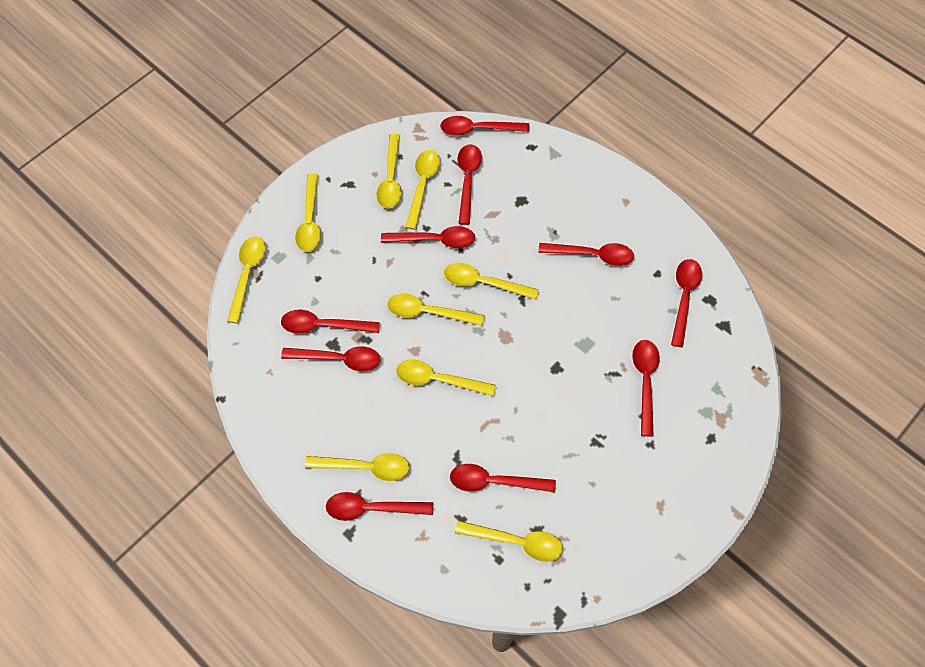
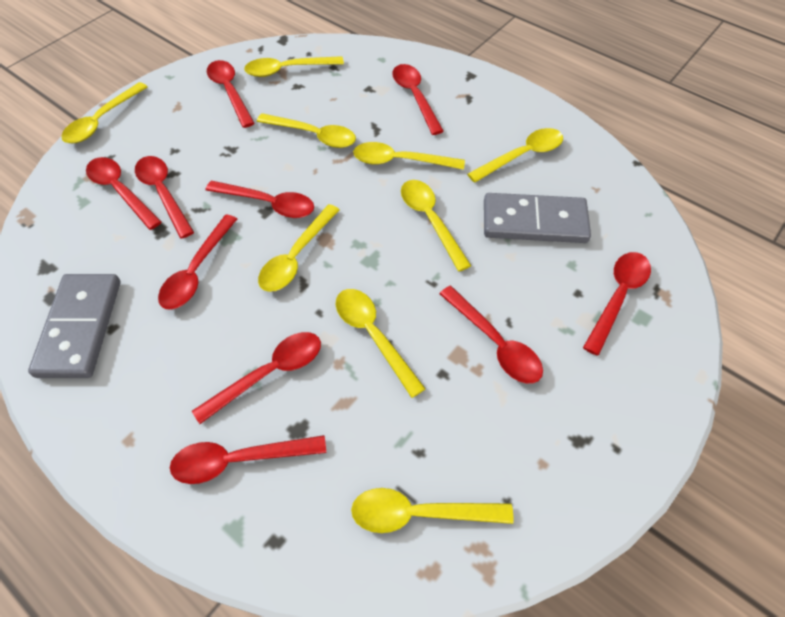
grey domino: 0 -> 2

